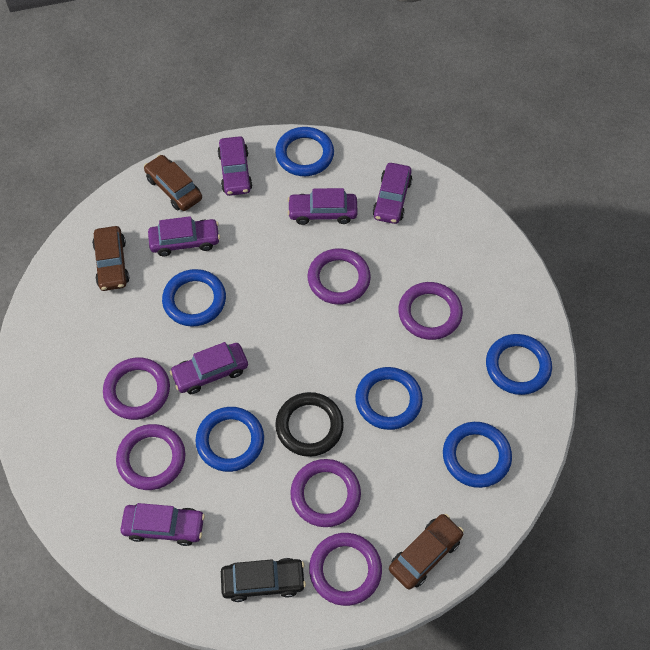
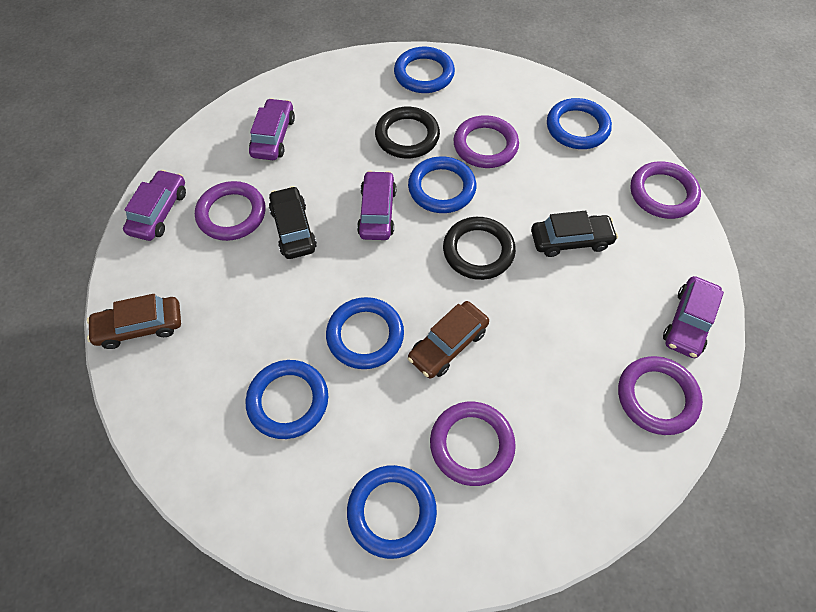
black car: 1 -> 2
black ring: 1 -> 2
brown car: 3 -> 2
purple car: 6 -> 4
purple ring: 6 -> 5

